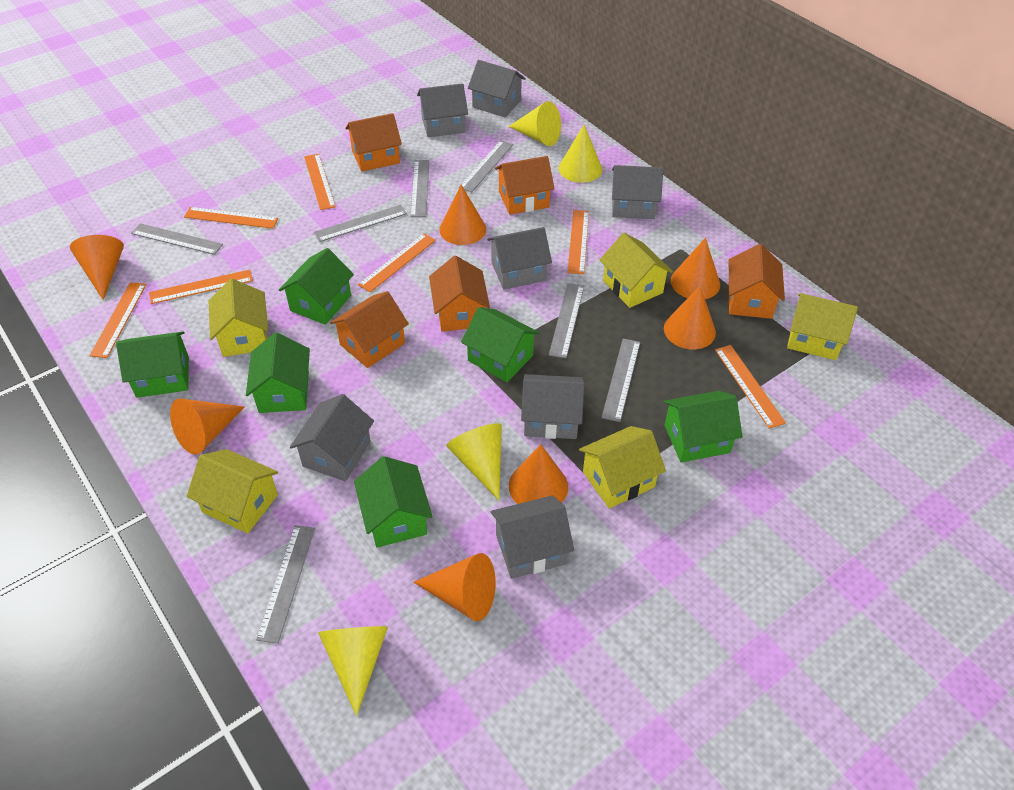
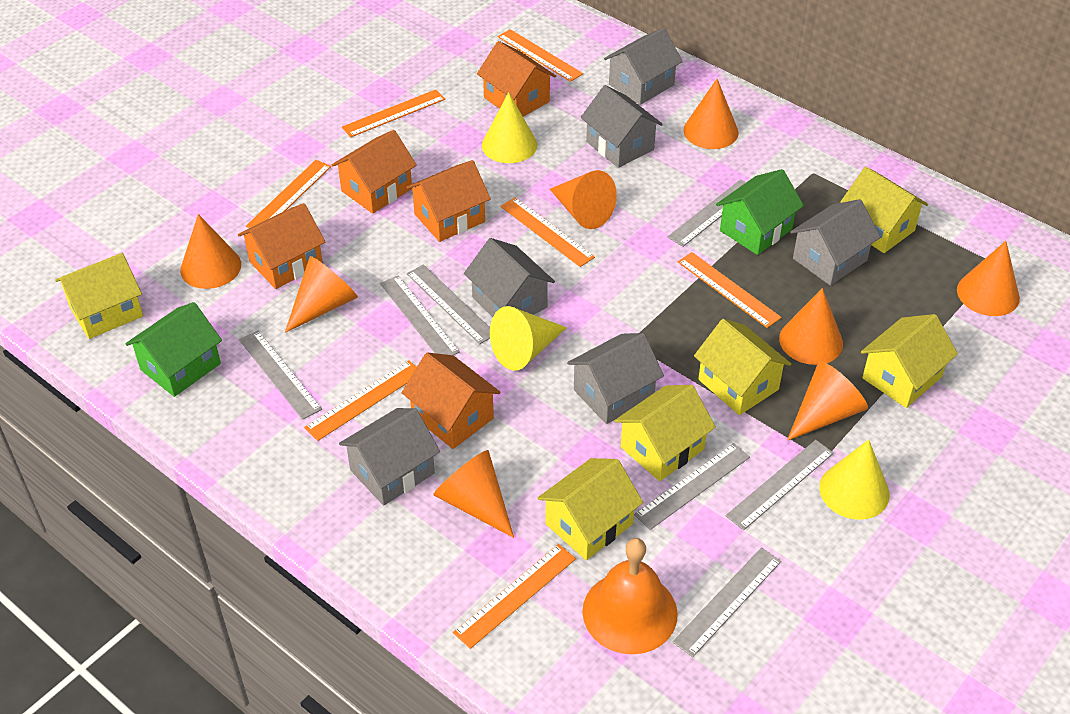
green house: 6 -> 2
grey house: 7 -> 6
orange bell: 0 -> 1
orange cone: 7 -> 8
yellow cone: 4 -> 3
yellow house: 5 -> 6

